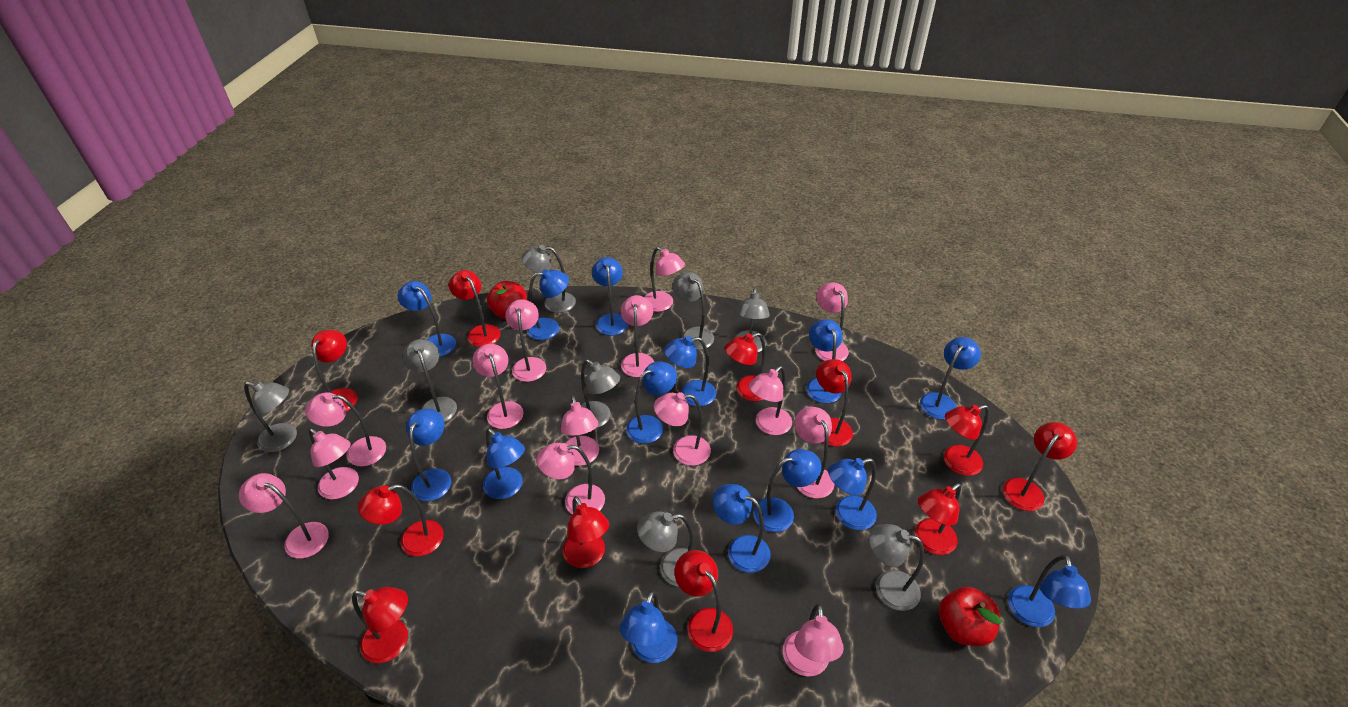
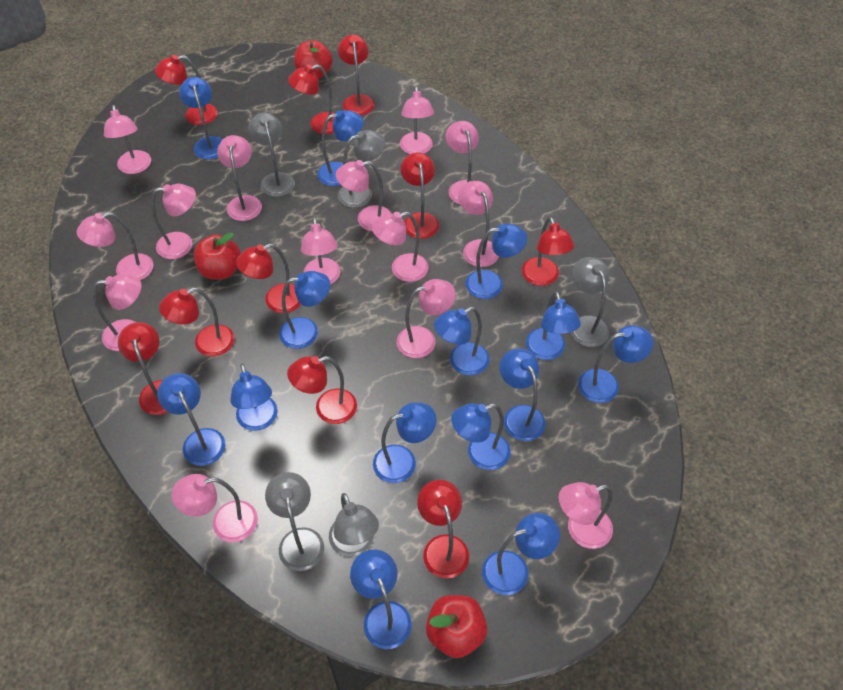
grey lamp: 8 -> 5
red apple: 2 -> 3
red lamp: 11 -> 10

